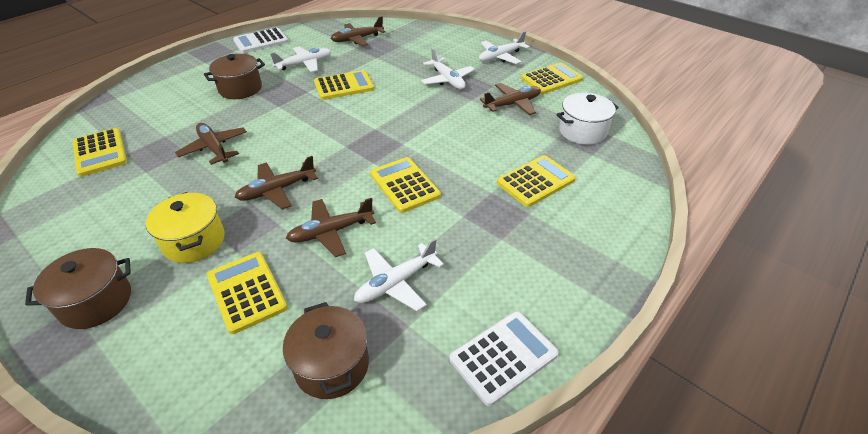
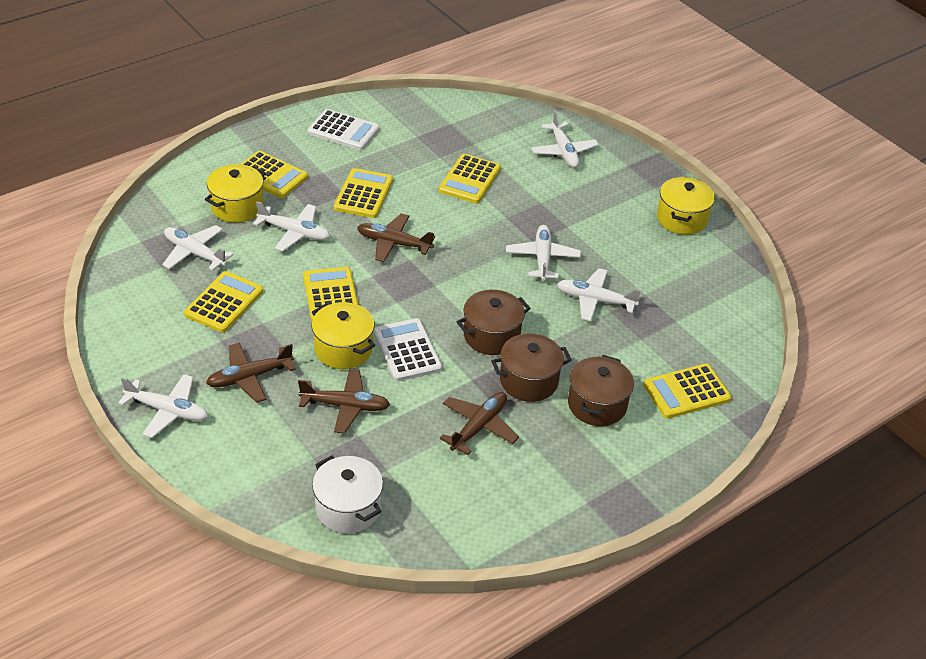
brown plane: 5 -> 4
white plane: 4 -> 6
yellow pot: 1 -> 3

